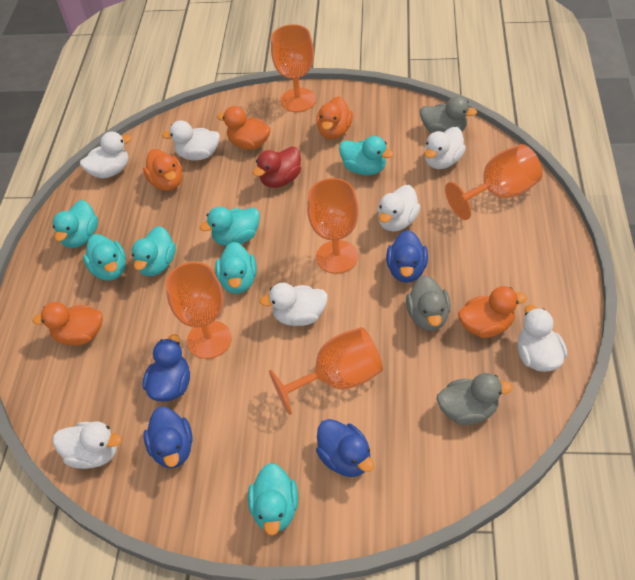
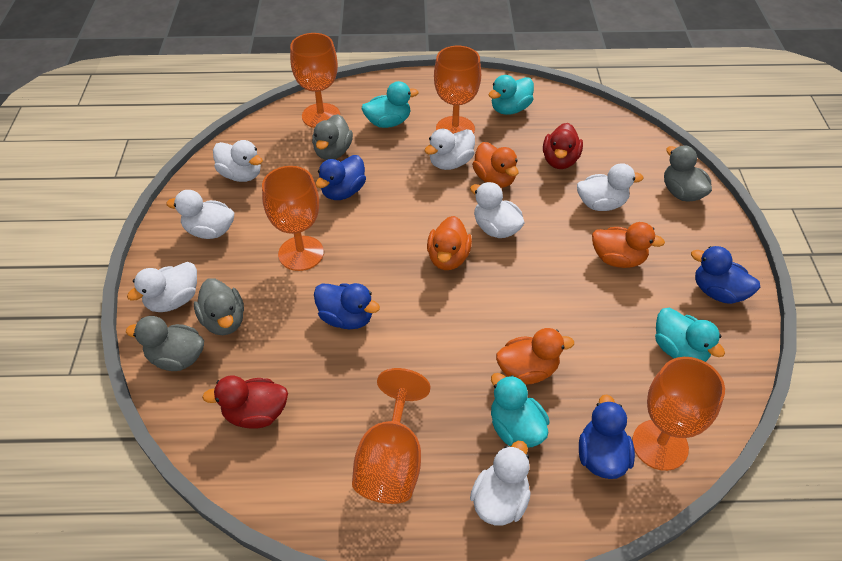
grey duck: 3 -> 4
orange duck: 5 -> 4
red duck: 1 -> 2
turquoise duck: 7 -> 4

